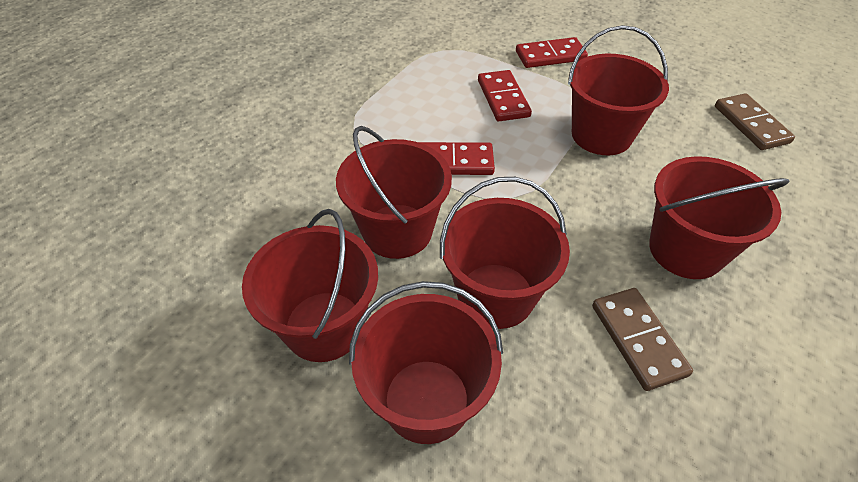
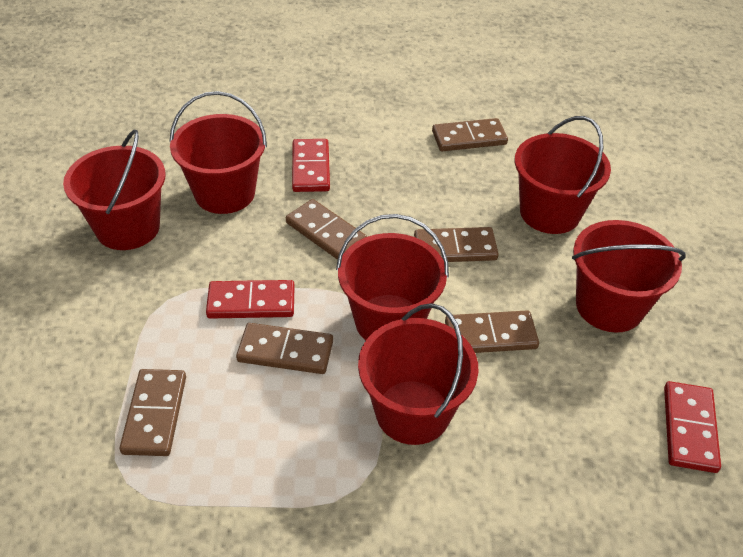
brown domino: 2 -> 6

